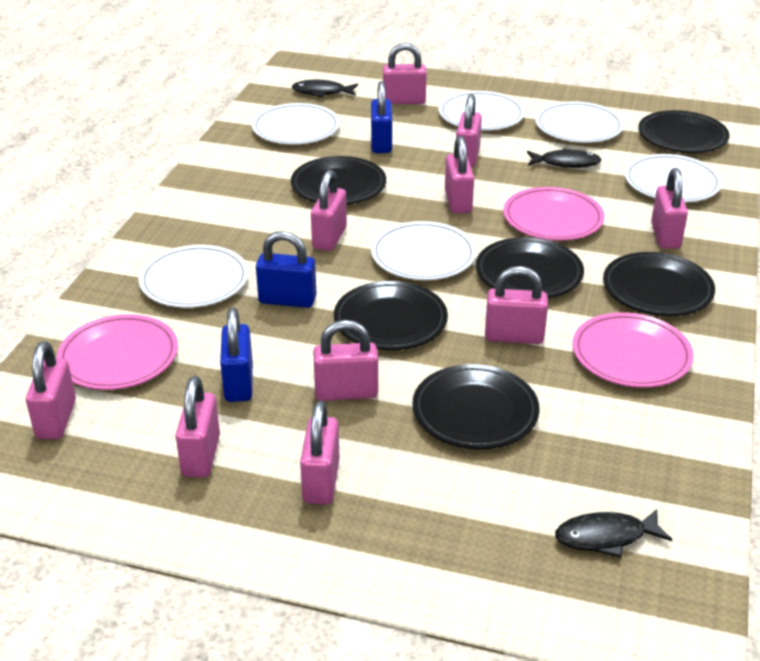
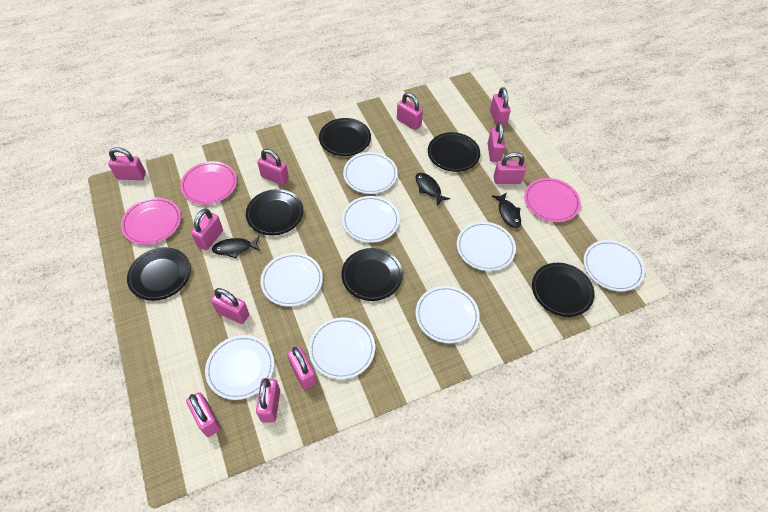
blue padlock: 3 -> 0
pink padlock: 10 -> 11
white plate: 6 -> 8

